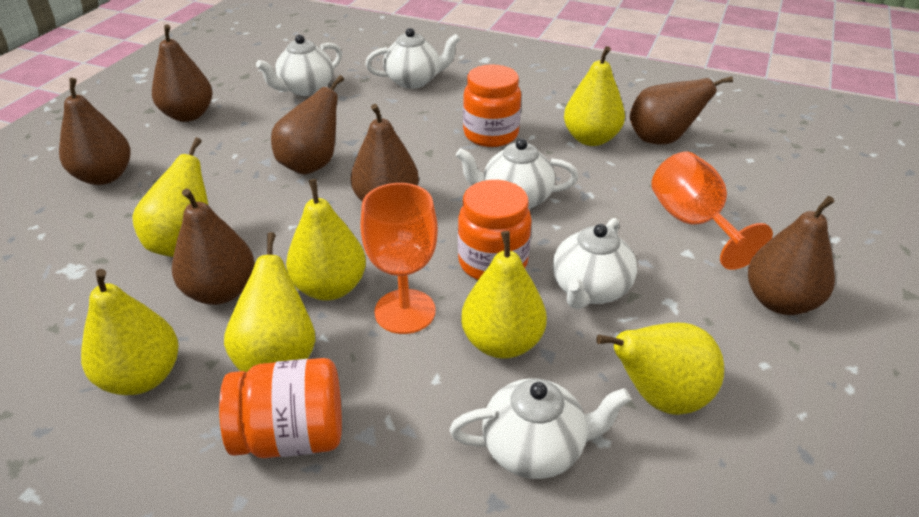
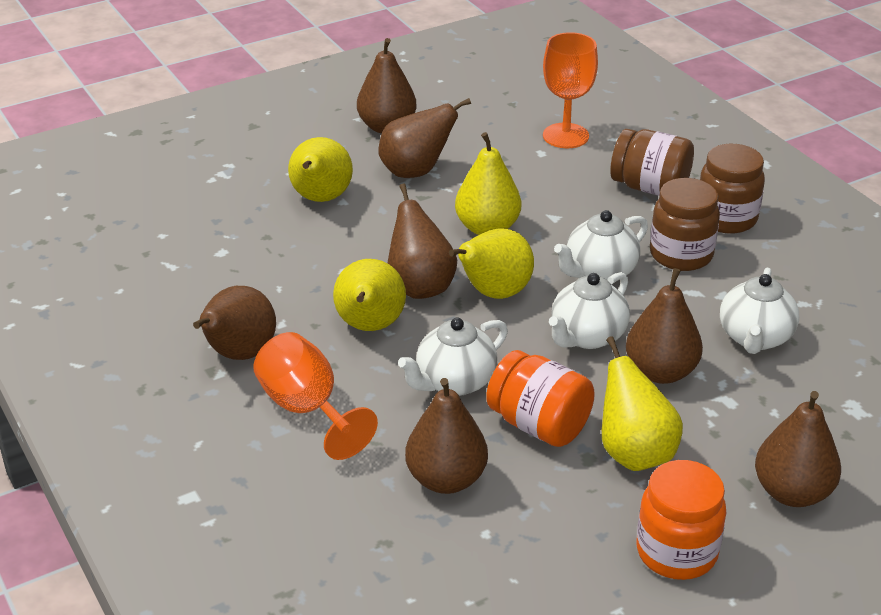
brown jar: 0 -> 3
orange jar: 3 -> 2
white teapot: 5 -> 4
yellow pear: 7 -> 5

